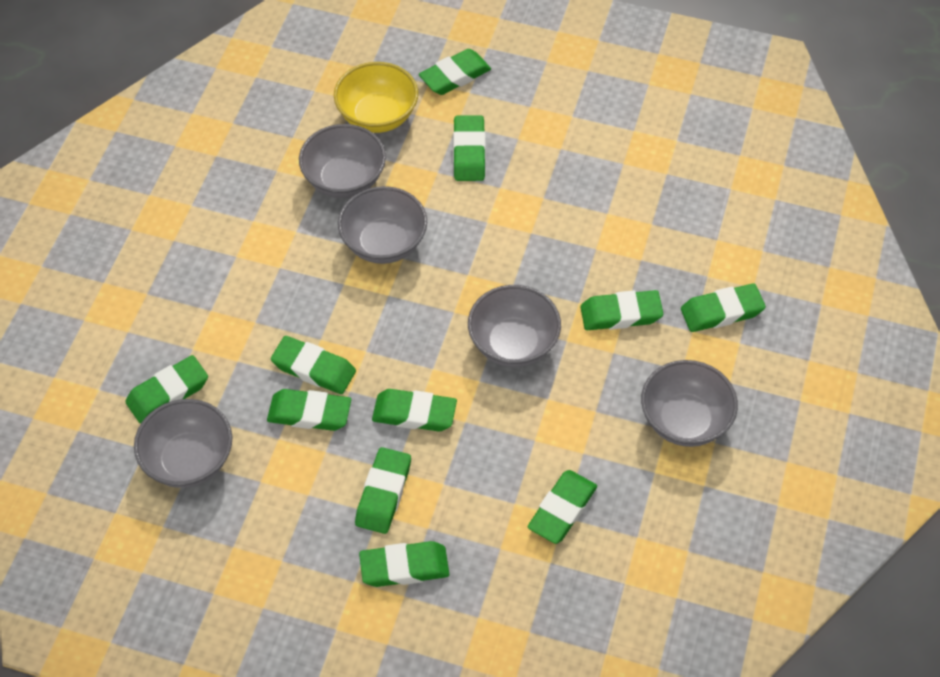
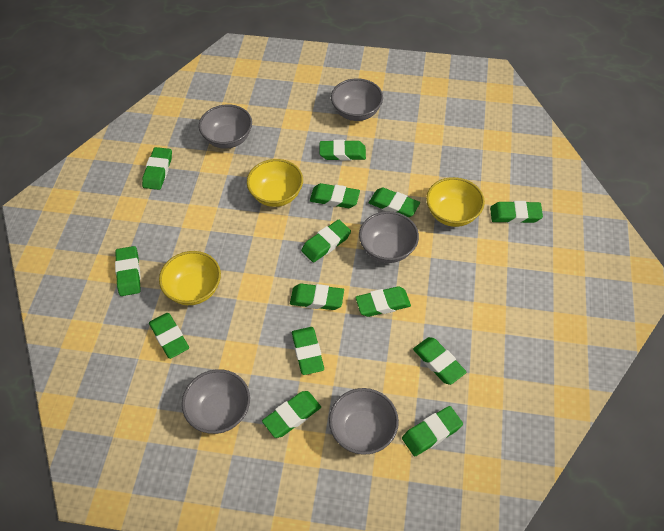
green eraser: 11 -> 14
yellow bowl: 1 -> 3

